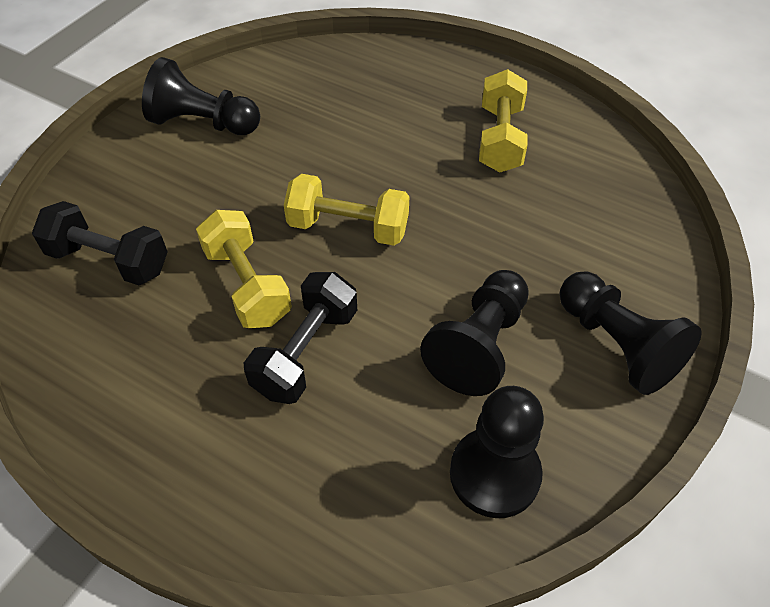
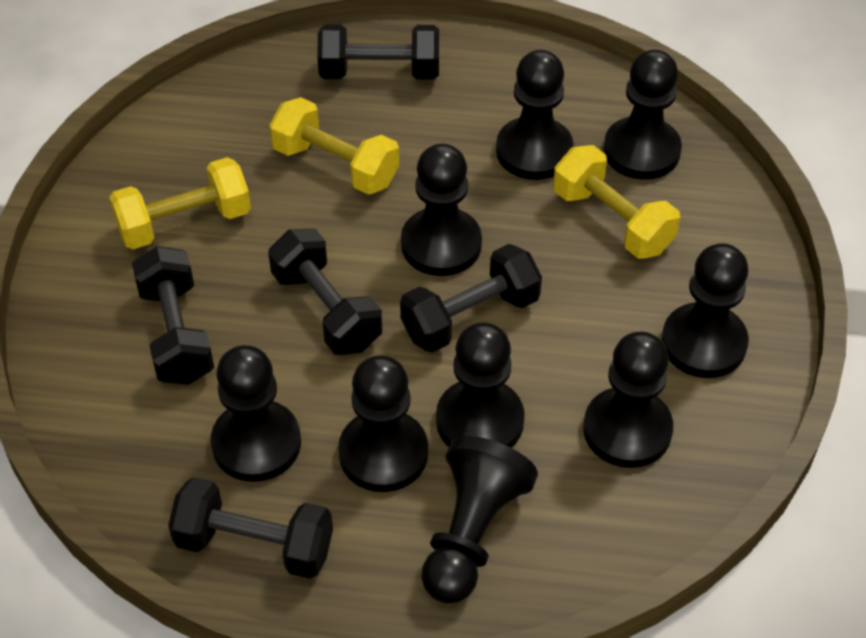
black dumbbell: 2 -> 5
black pawn: 4 -> 9

